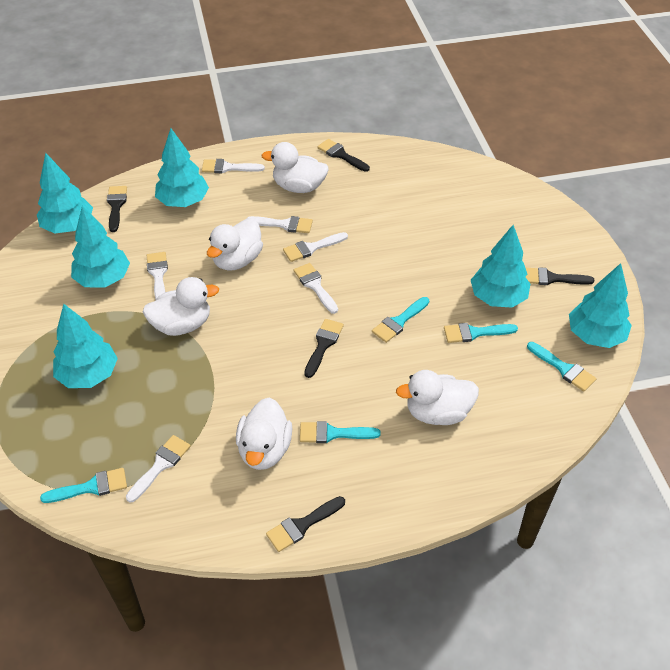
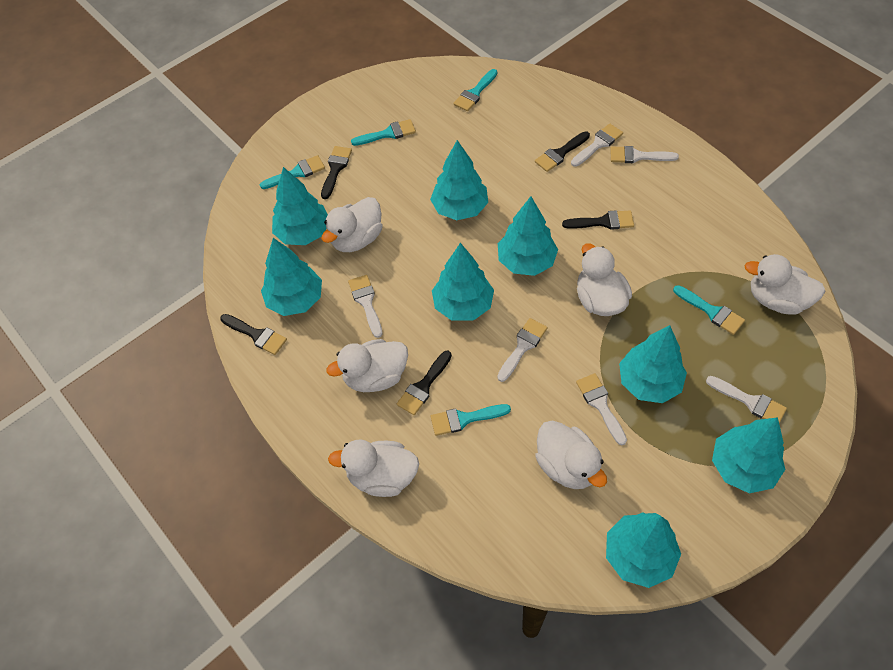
turquoise tree: 6 -> 8
white duck: 5 -> 6

